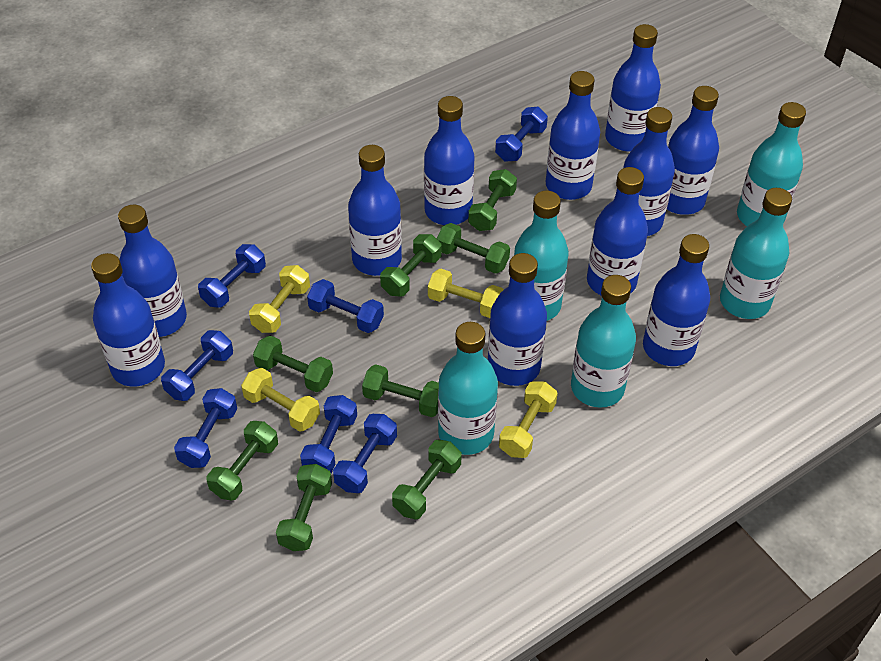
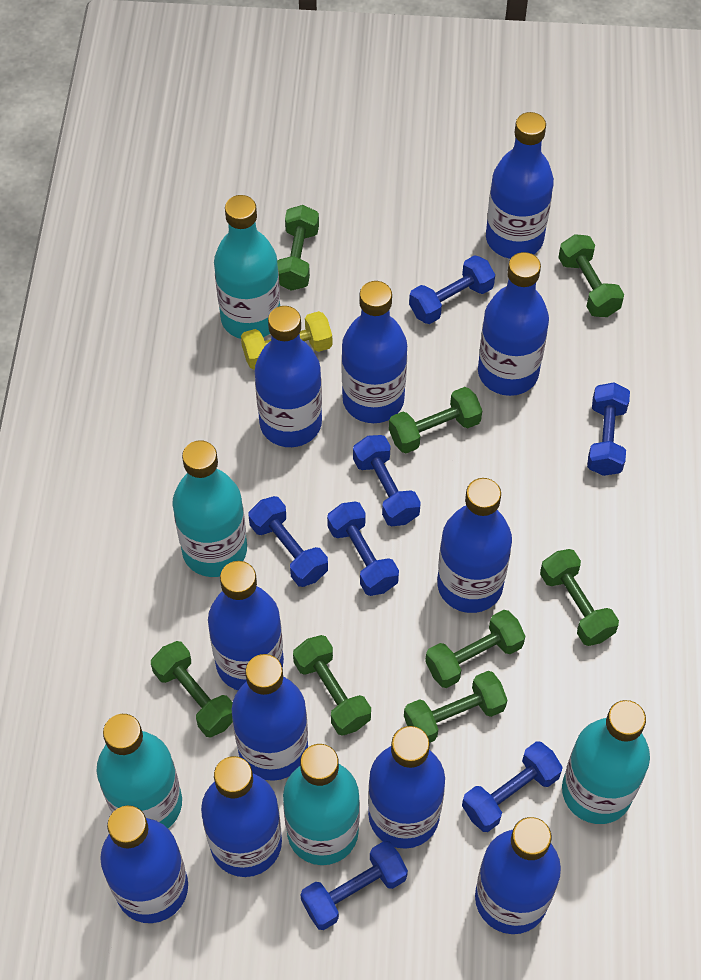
yellow dumbbell: 4 -> 1

